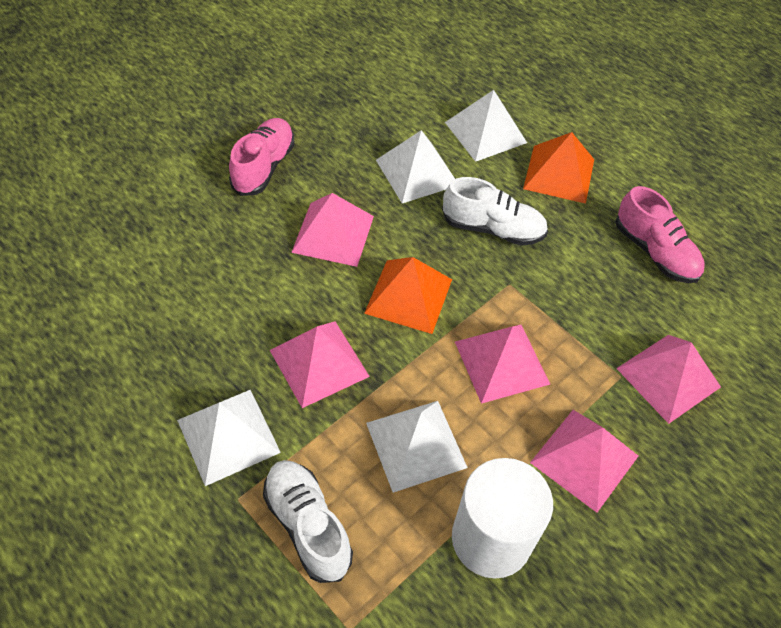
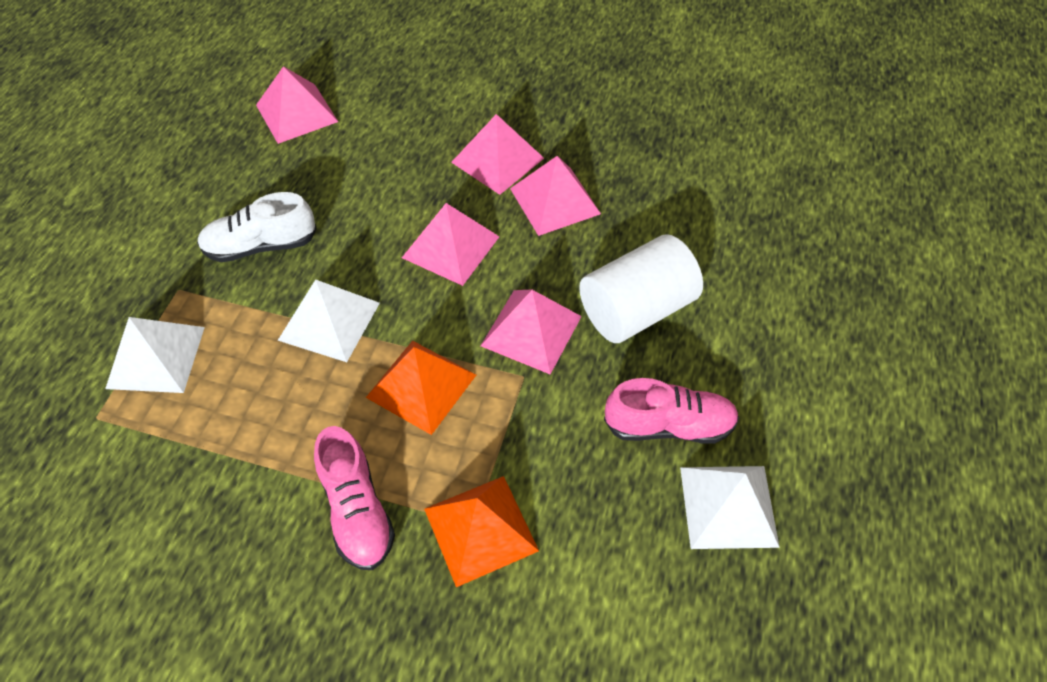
white pyramid: 4 -> 3
white shoe: 2 -> 1

